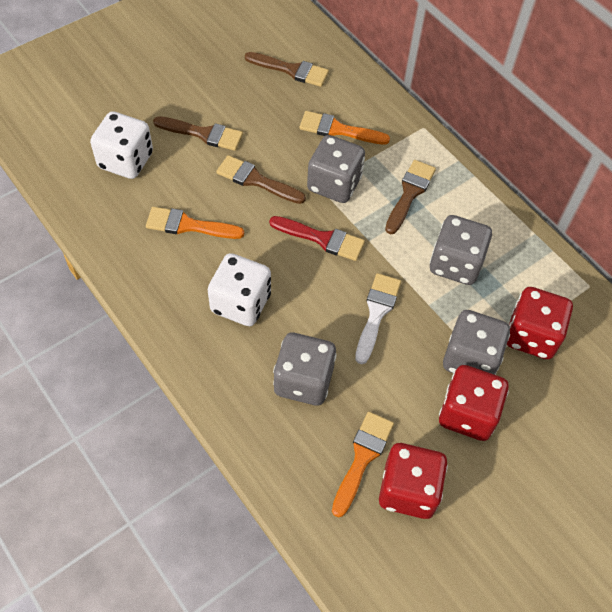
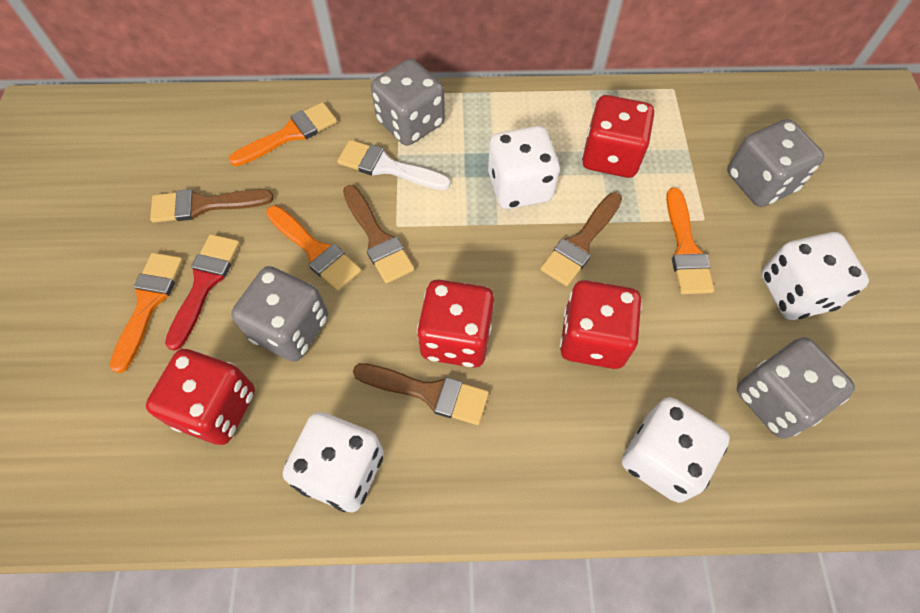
orange brush: 3 -> 4
red dice: 3 -> 4
white dice: 2 -> 4

